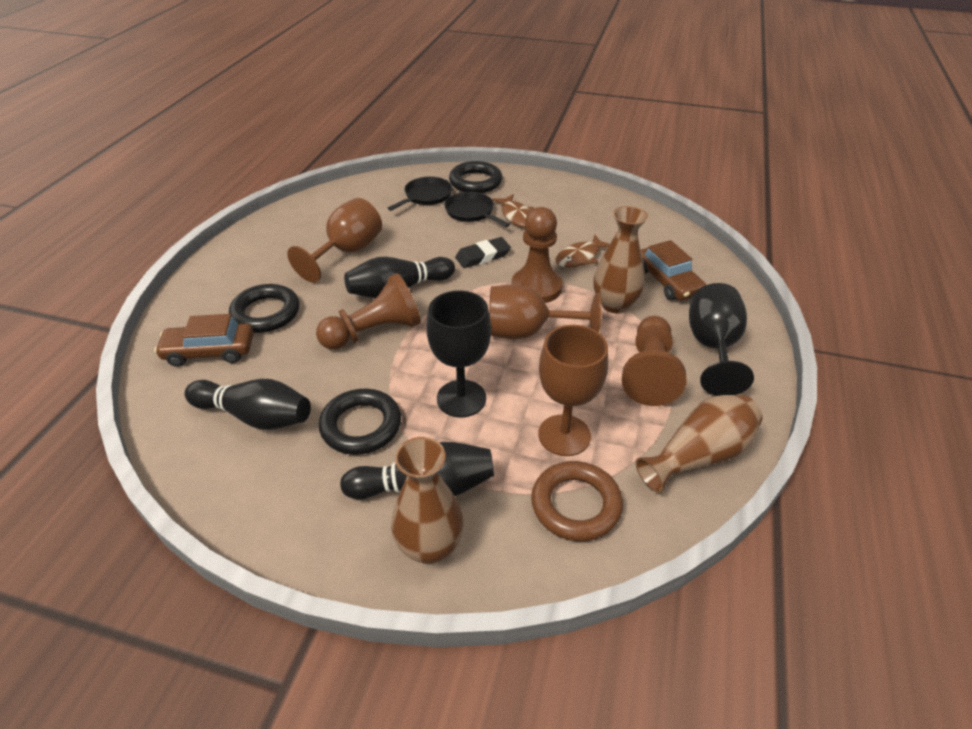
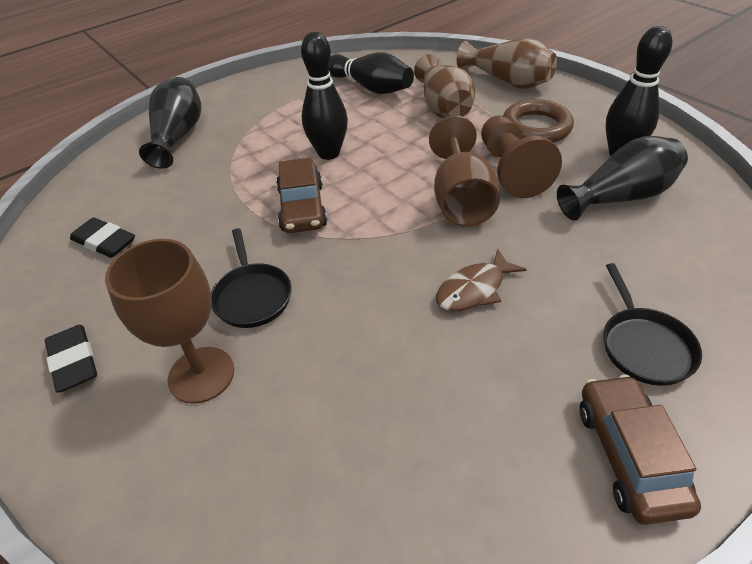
black eraser: 1 -> 2
black goblet: 2 -> 0
black ring: 3 -> 0
black vase: 0 -> 2
brown fish: 2 -> 1
brown goblet: 3 -> 2
brown pawn: 3 -> 1
brown vase: 3 -> 2

